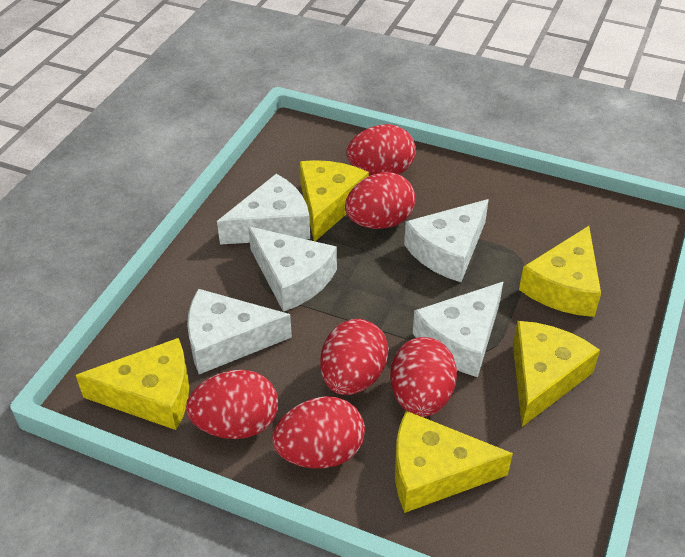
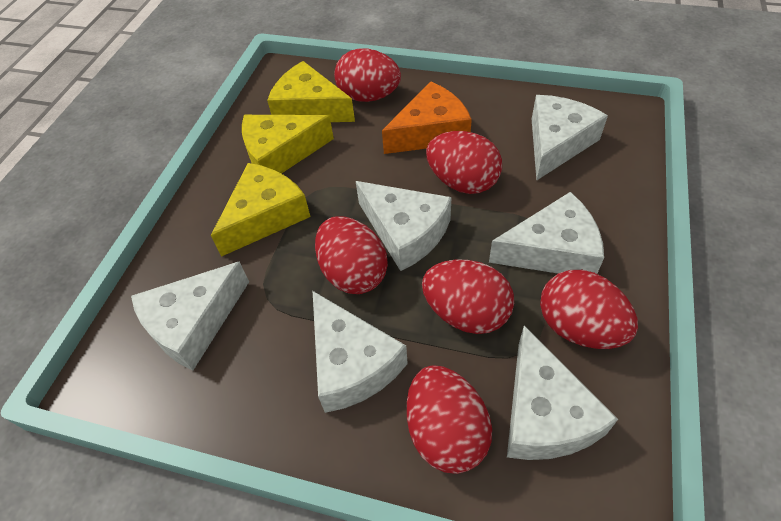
orange cheese: 0 -> 1
white cheese: 5 -> 6
yellow cheese: 5 -> 3

